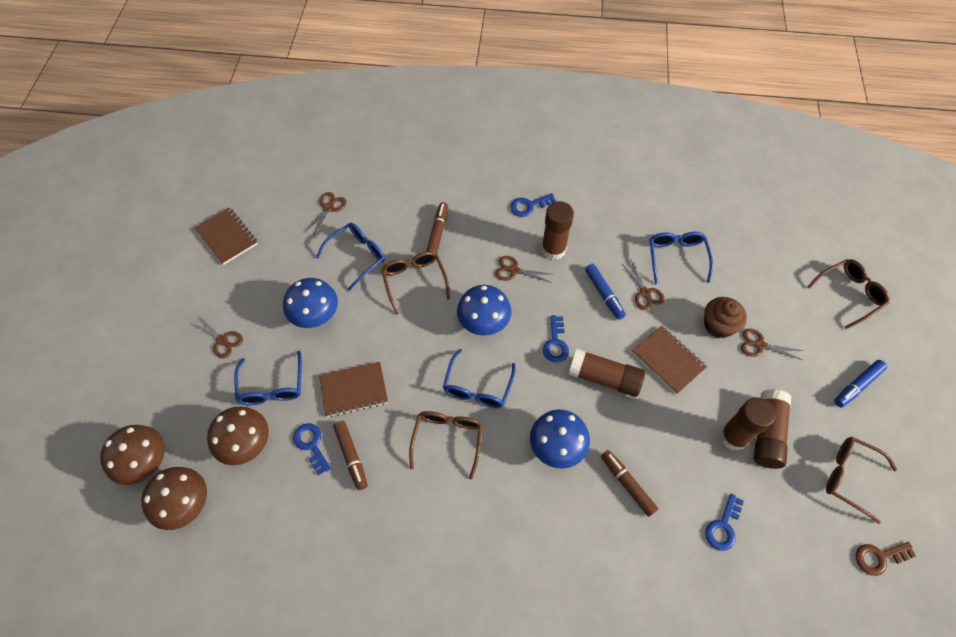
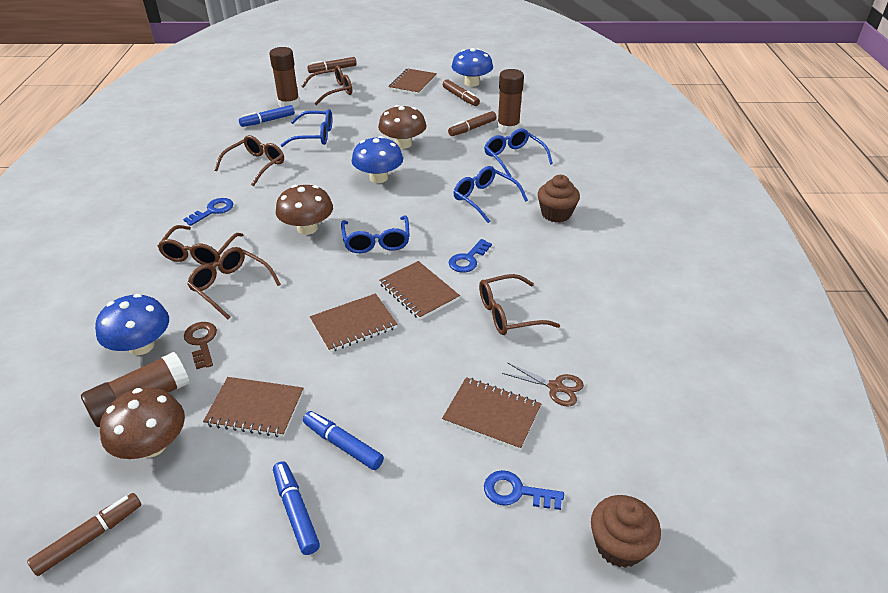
blue key: 4 -> 3
blue marker: 2 -> 3
brown cupcake: 1 -> 2
brown glasses: 4 -> 5
brown glue stick: 4 -> 3
brown marker: 3 -> 4
brown notebook: 3 -> 5
brown scissors: 5 -> 1

